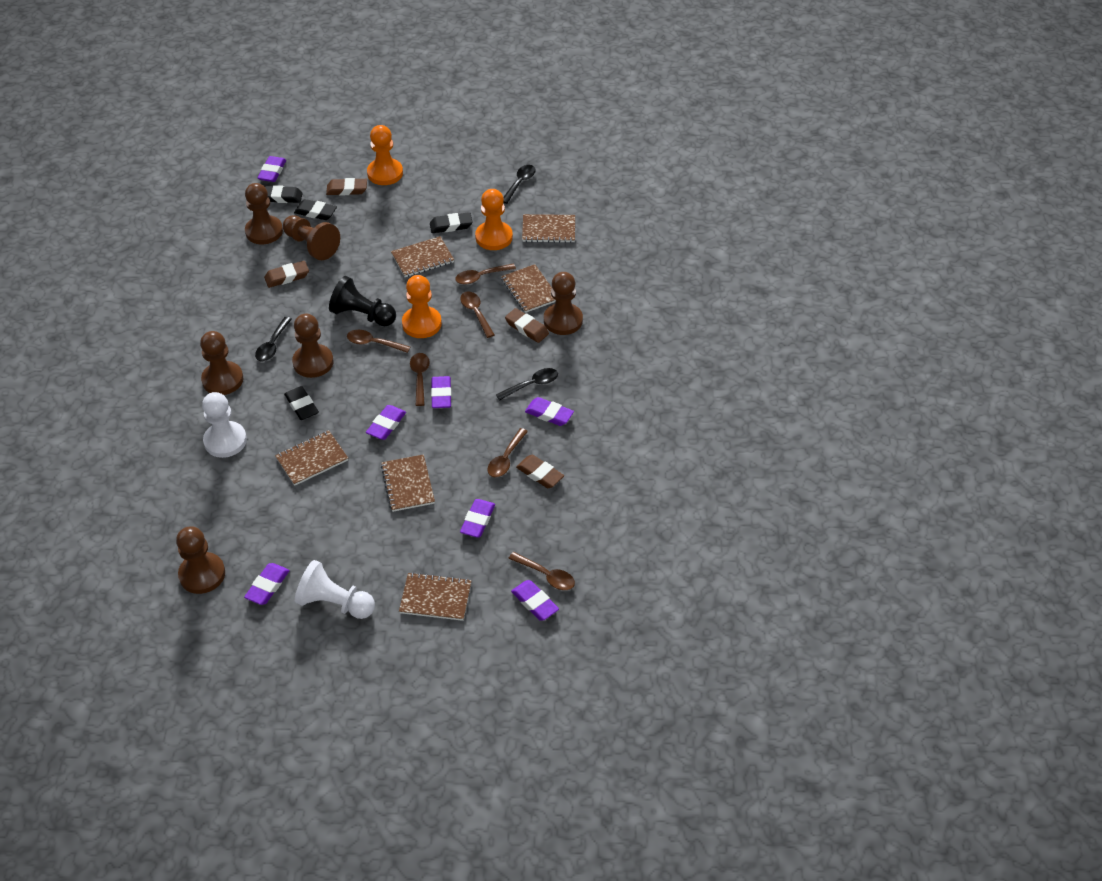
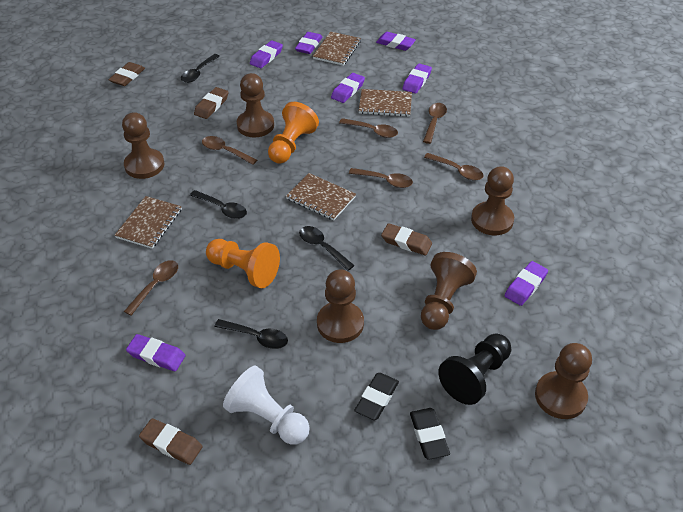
black eraser: 4 -> 2
black spoon: 3 -> 4
brown notebook: 6 -> 4
orange pawn: 3 -> 2
white pawn: 2 -> 1

